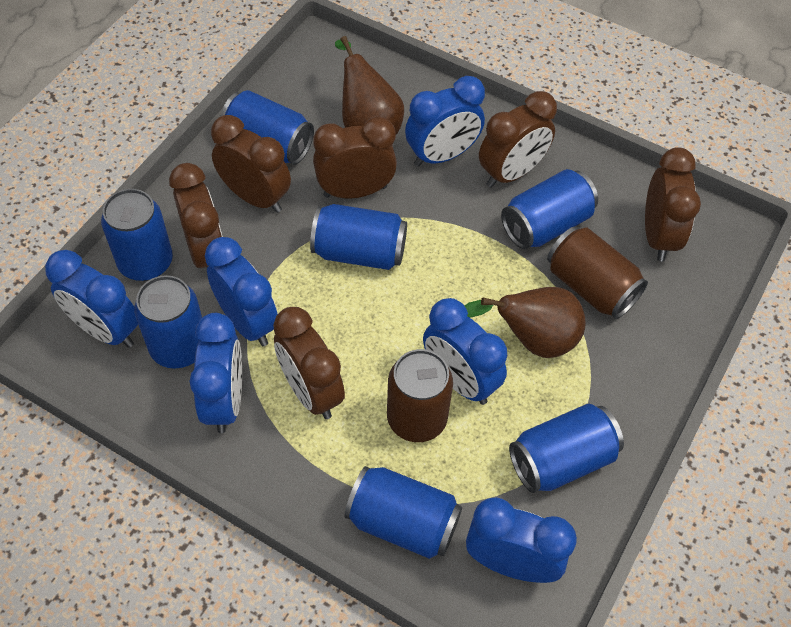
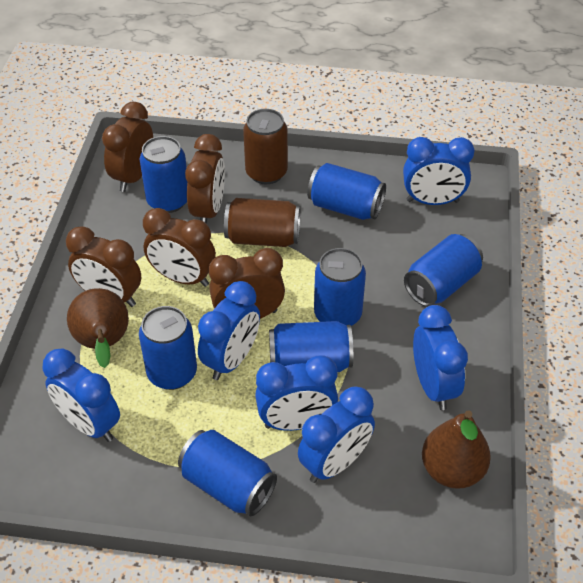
brown clock: 6 -> 5

